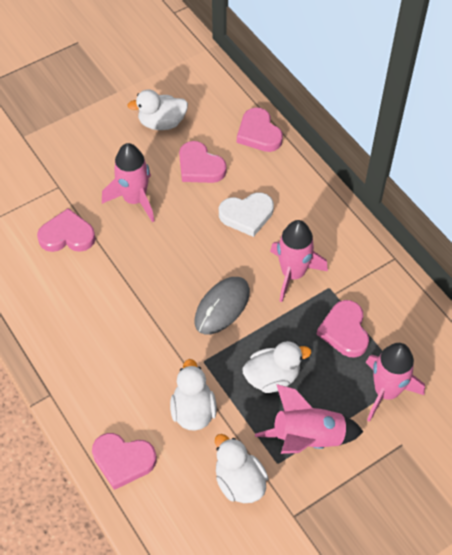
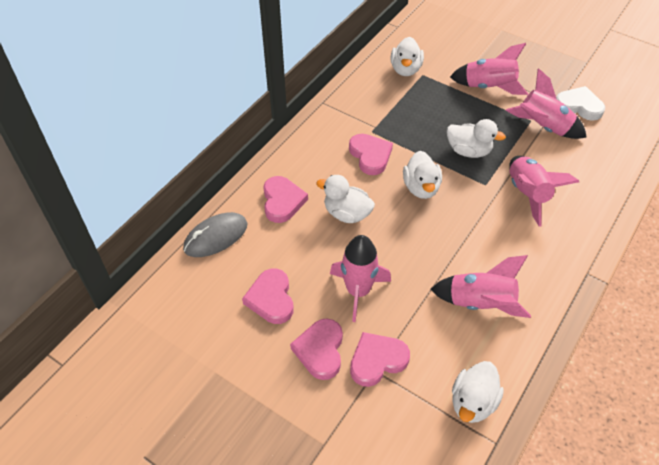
pink rocket: 4 -> 5
white duck: 4 -> 5

